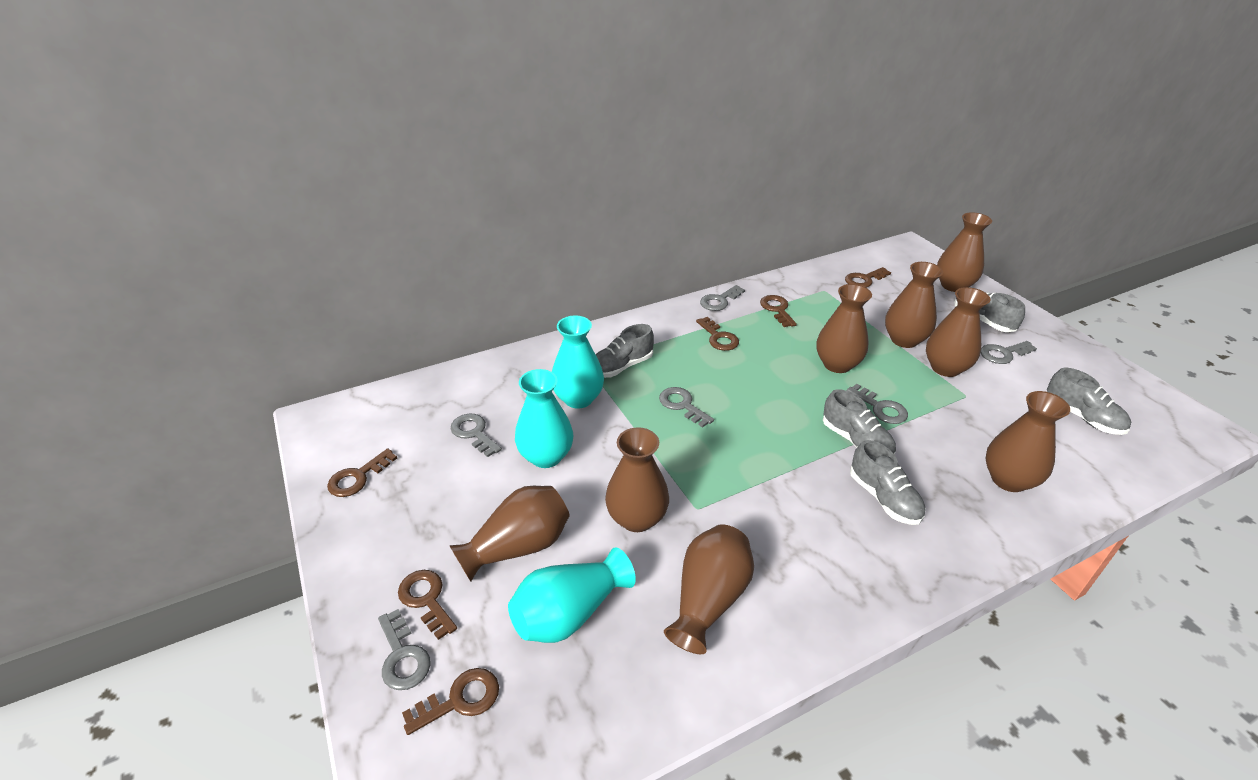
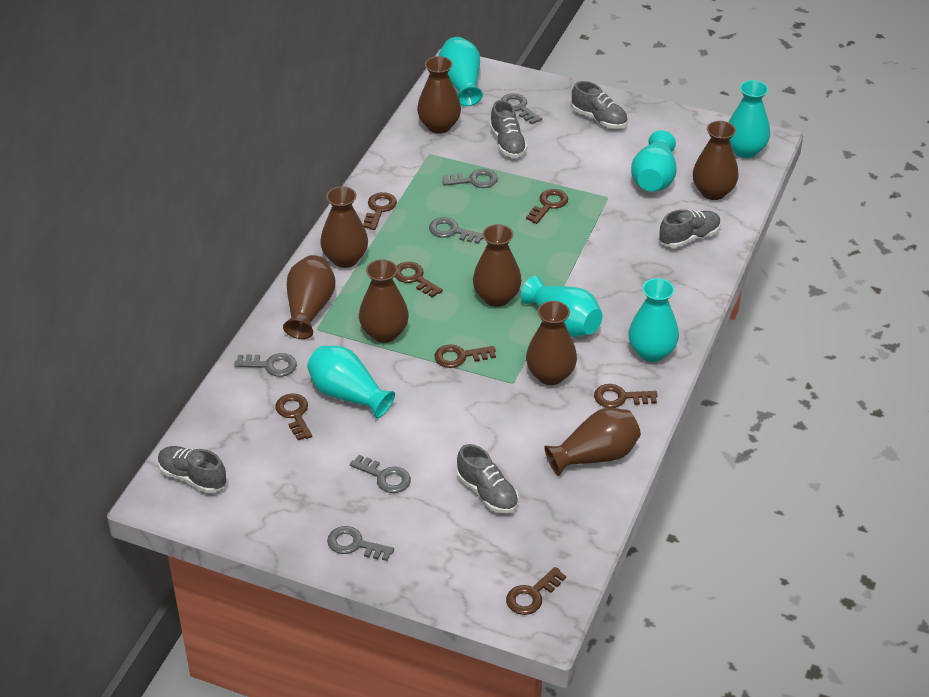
brown key: 6 -> 7
turquoise vase: 3 -> 6

